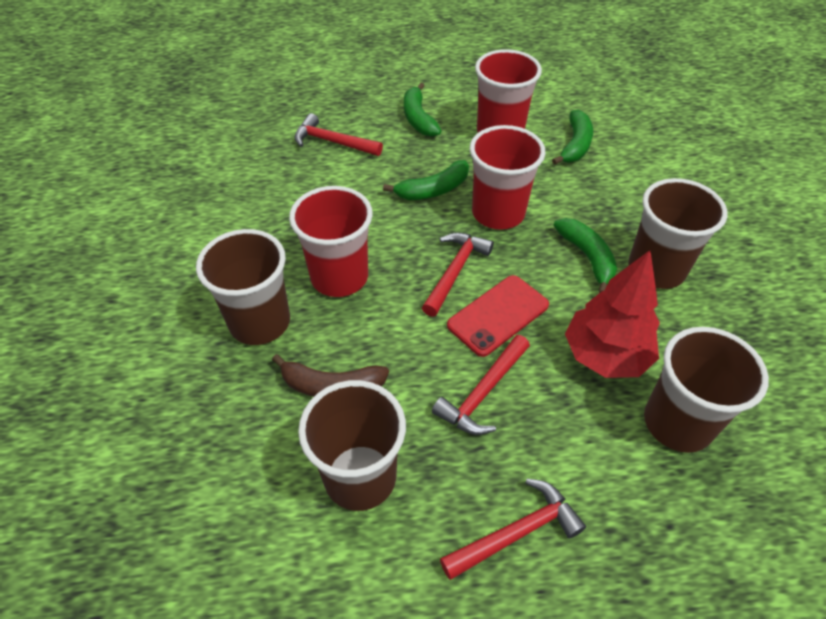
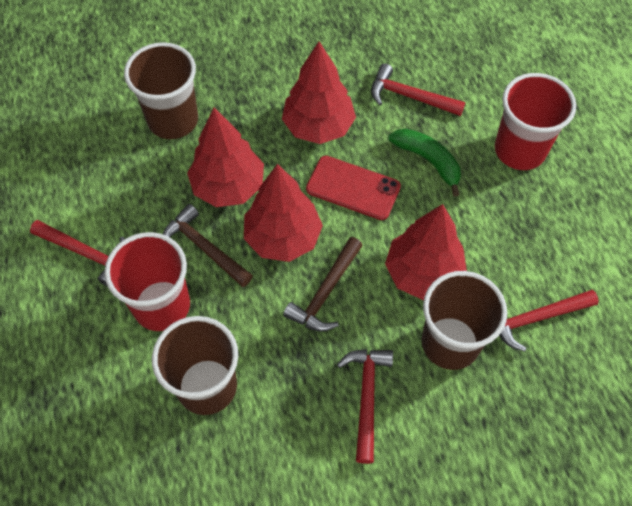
brown banana: 1 -> 0
brown cup: 4 -> 3
brown hammer: 0 -> 2
green banana: 4 -> 1
red cup: 3 -> 2
red tree: 1 -> 4

